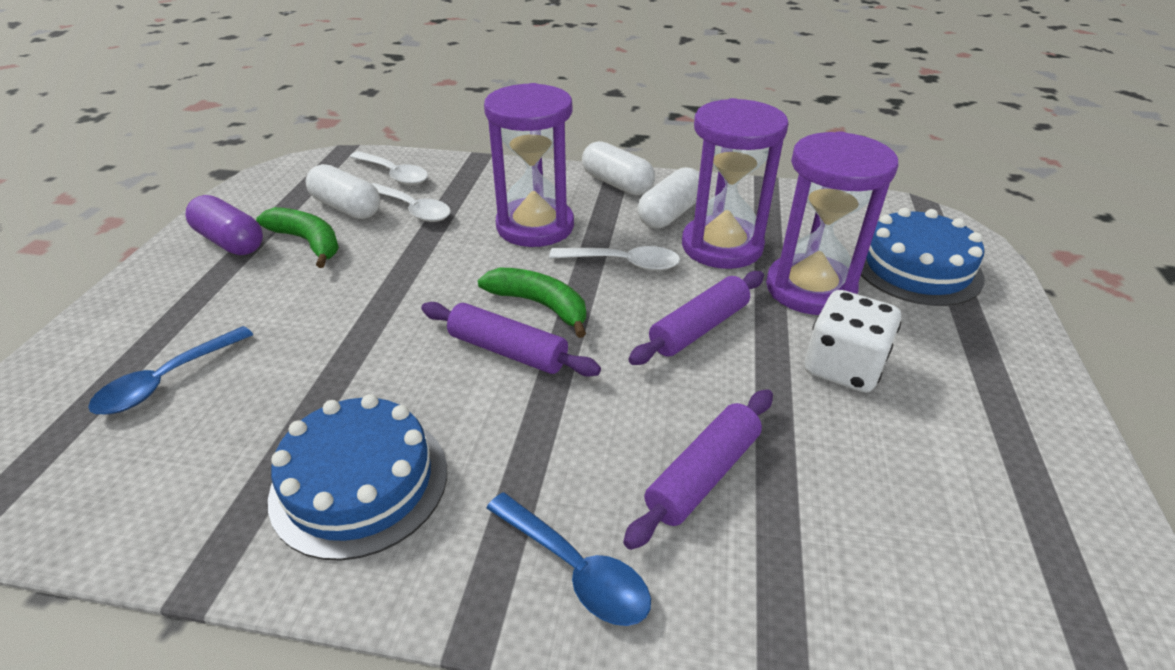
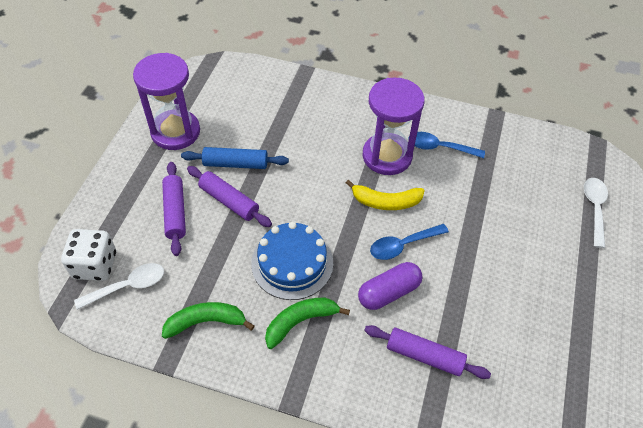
blue cake: 2 -> 1
blue rolling pin: 0 -> 1
purple hourglass: 3 -> 2
white capsule: 3 -> 0
white spoon: 3 -> 2
yellow banana: 0 -> 1

